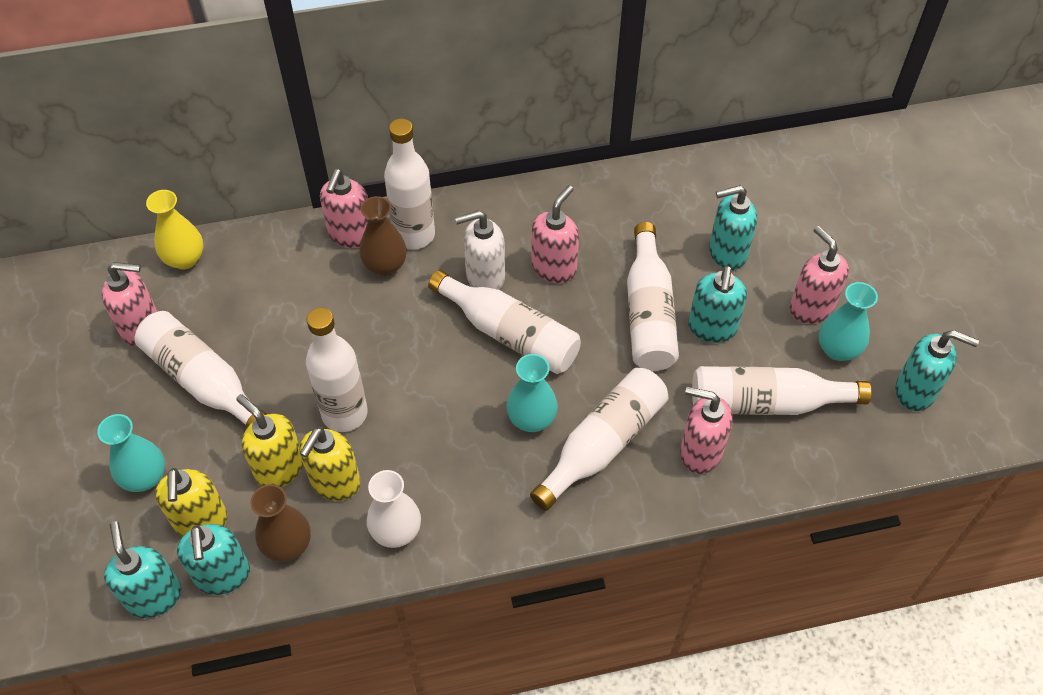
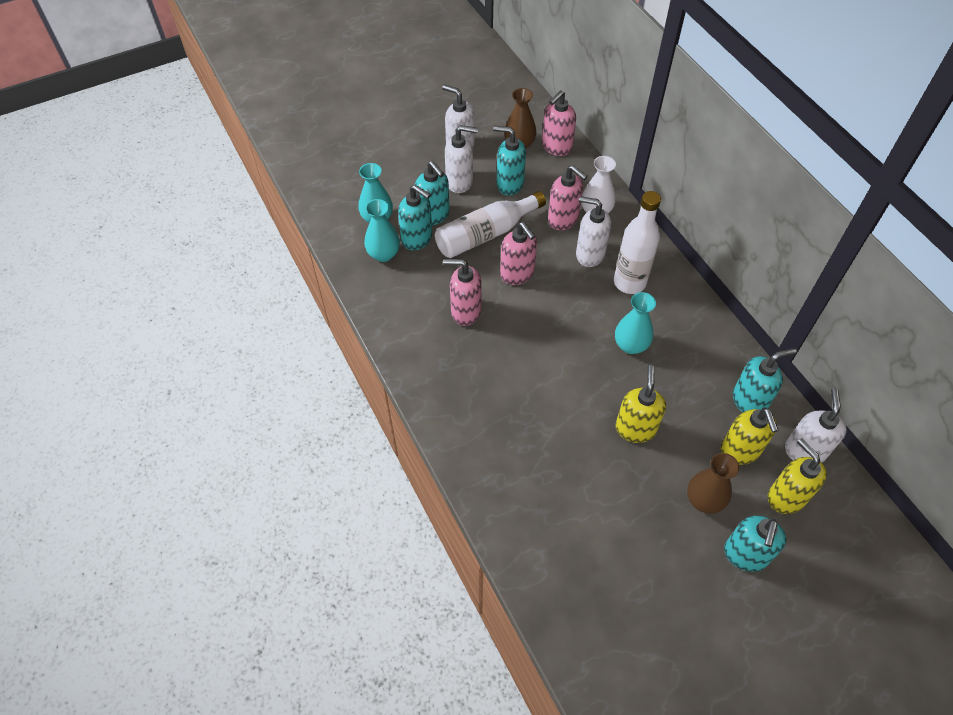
pink soap dispenser: 5 -> 4
white bottle: 7 -> 2
white soap dispenser: 1 -> 4
yellow vase: 1 -> 0

